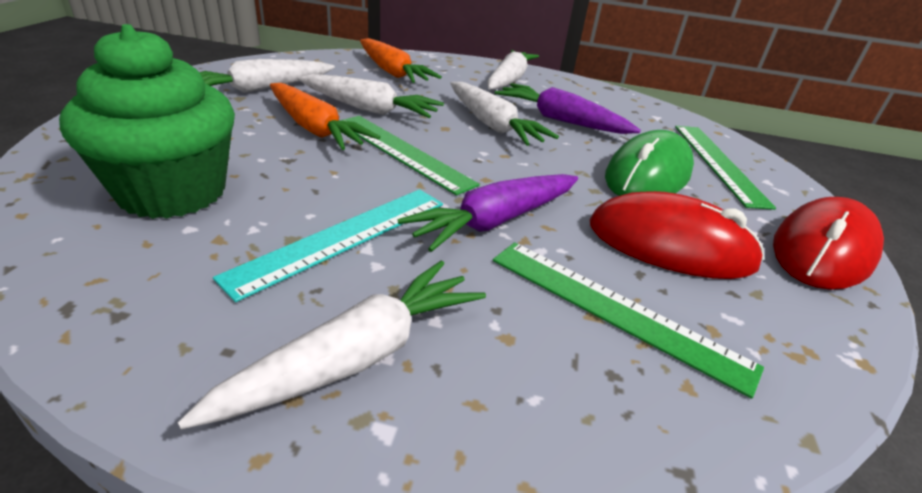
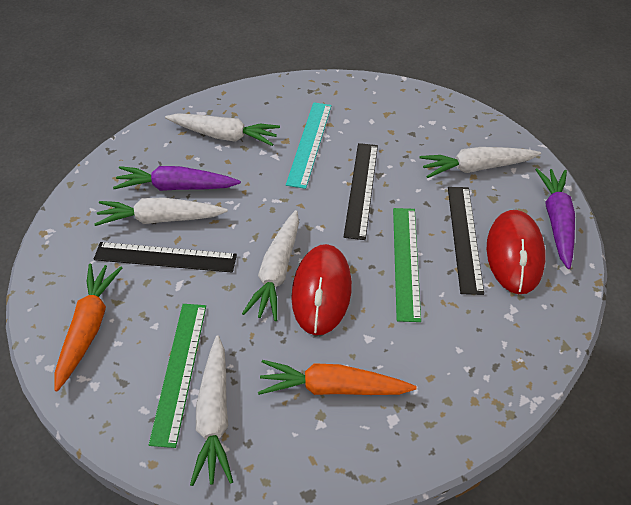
black ruler: 0 -> 3
green cupcake: 1 -> 0
green mouse: 1 -> 0
green ruler: 3 -> 2

